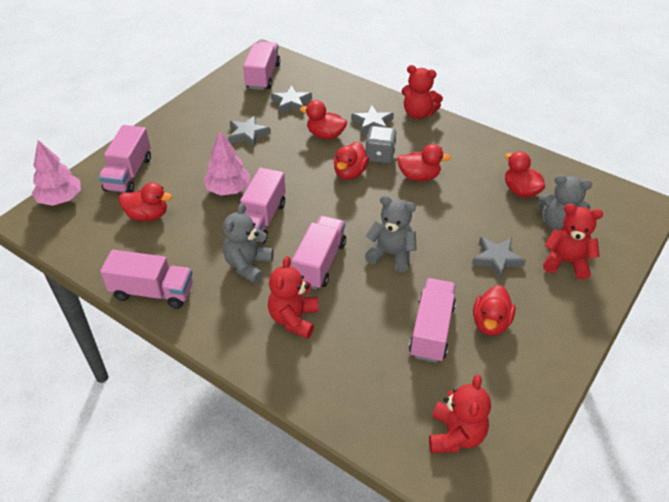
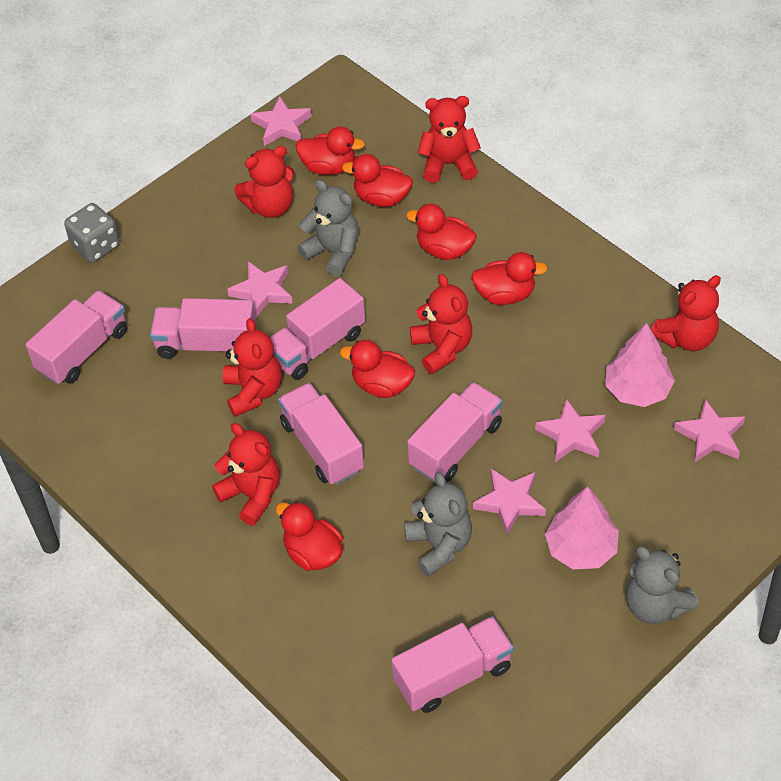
grey star: 4 -> 0
pink star: 0 -> 5
red teddy bear: 4 -> 6

